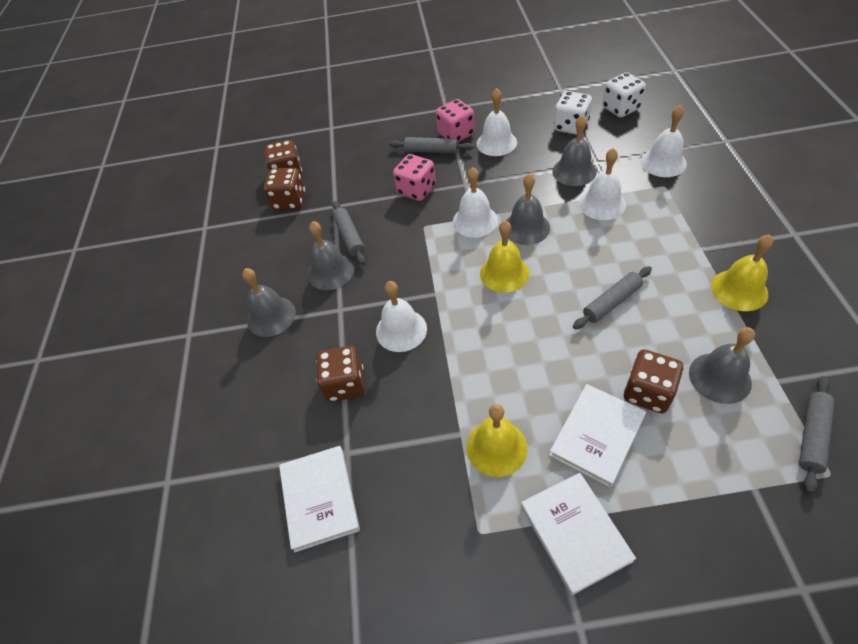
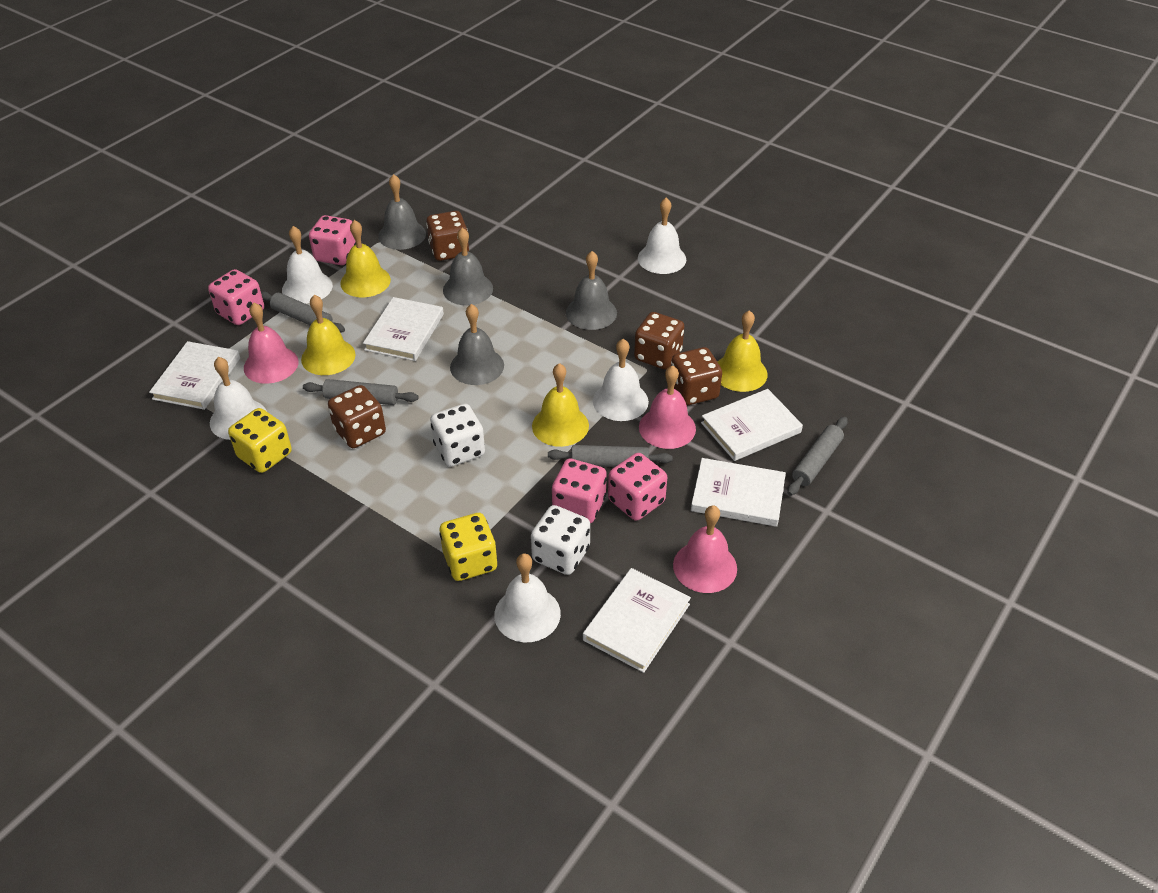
grey bell: 5 -> 4
pink bell: 0 -> 3
pink dice: 2 -> 4
white book: 3 -> 5
yellow bell: 3 -> 4
yellow dice: 0 -> 2

